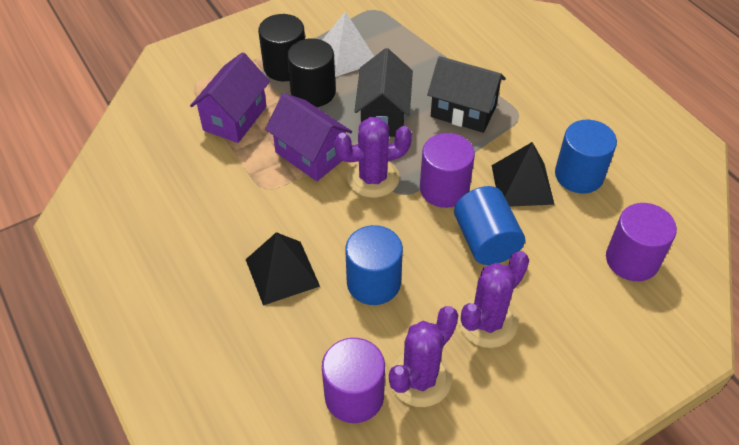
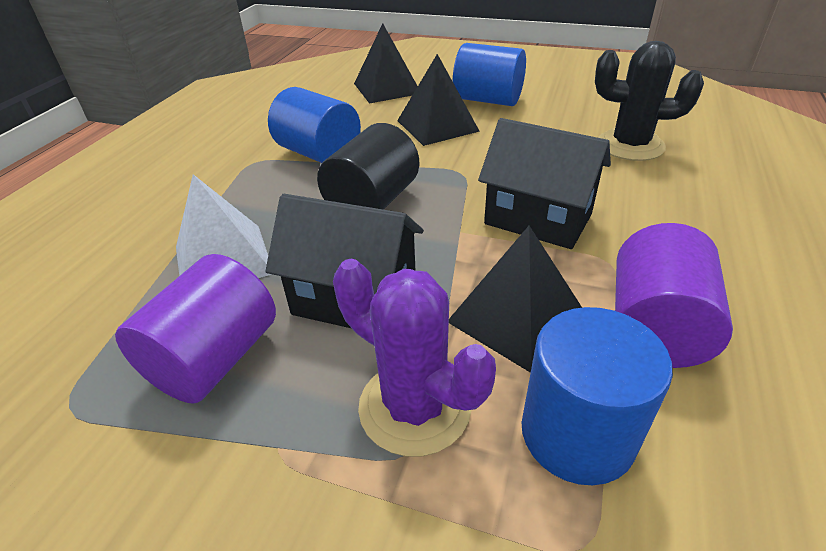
black cactus: 0 -> 1
black cylinder: 2 -> 1
black pyramid: 2 -> 3
purple cactus: 3 -> 1
purple cylinder: 3 -> 2
purple house: 2 -> 0

